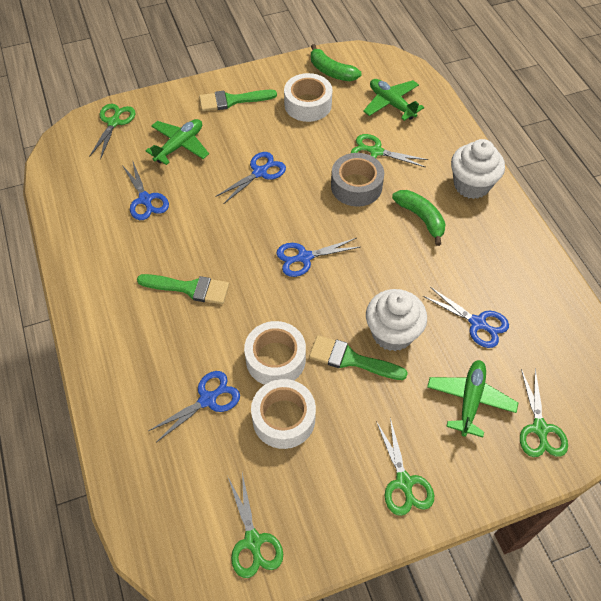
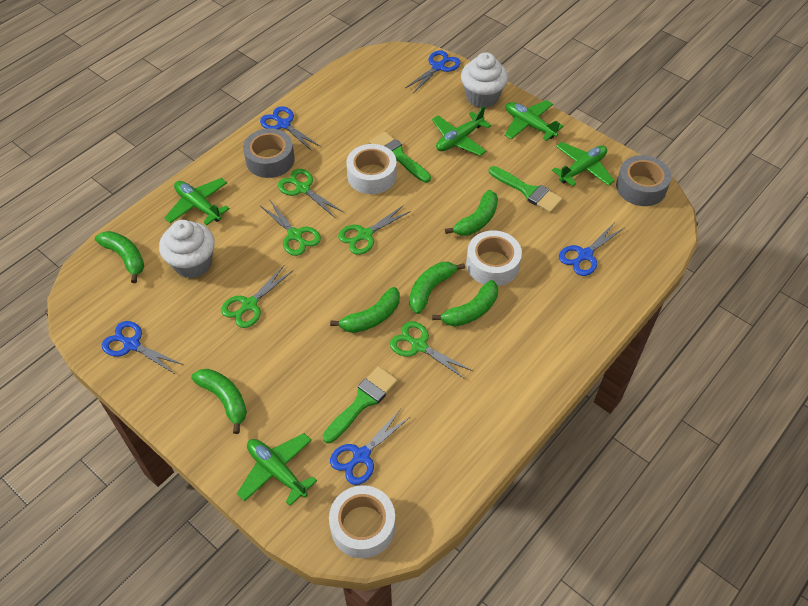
green banana: 2 -> 6
green plane: 3 -> 5
grey tape: 1 -> 2

